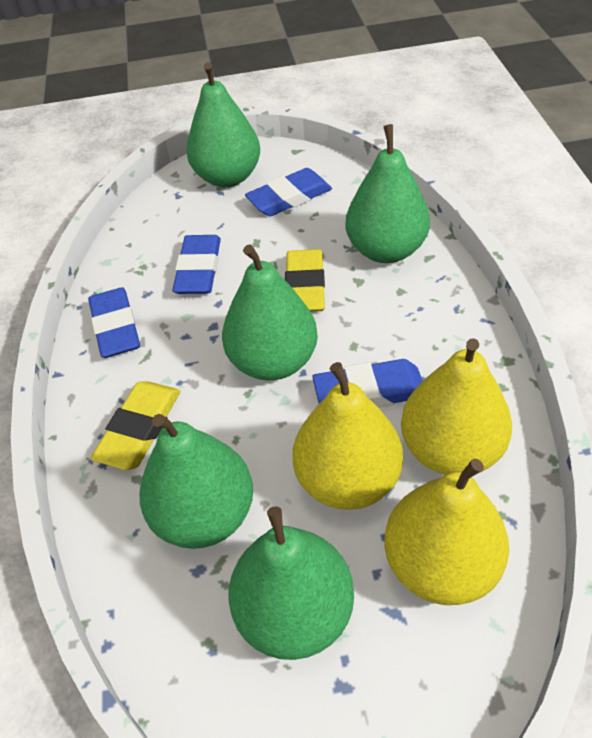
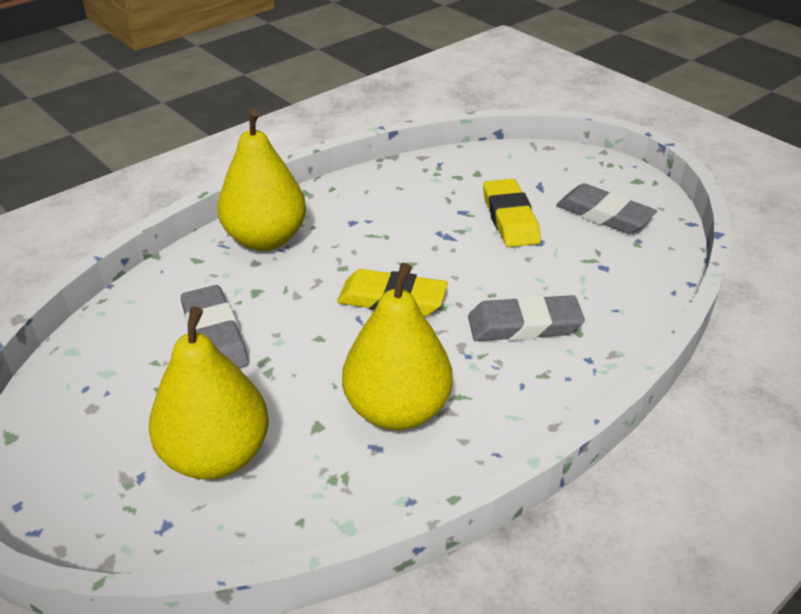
blue eraser: 4 -> 0
green pear: 5 -> 0
grey eraser: 0 -> 3

